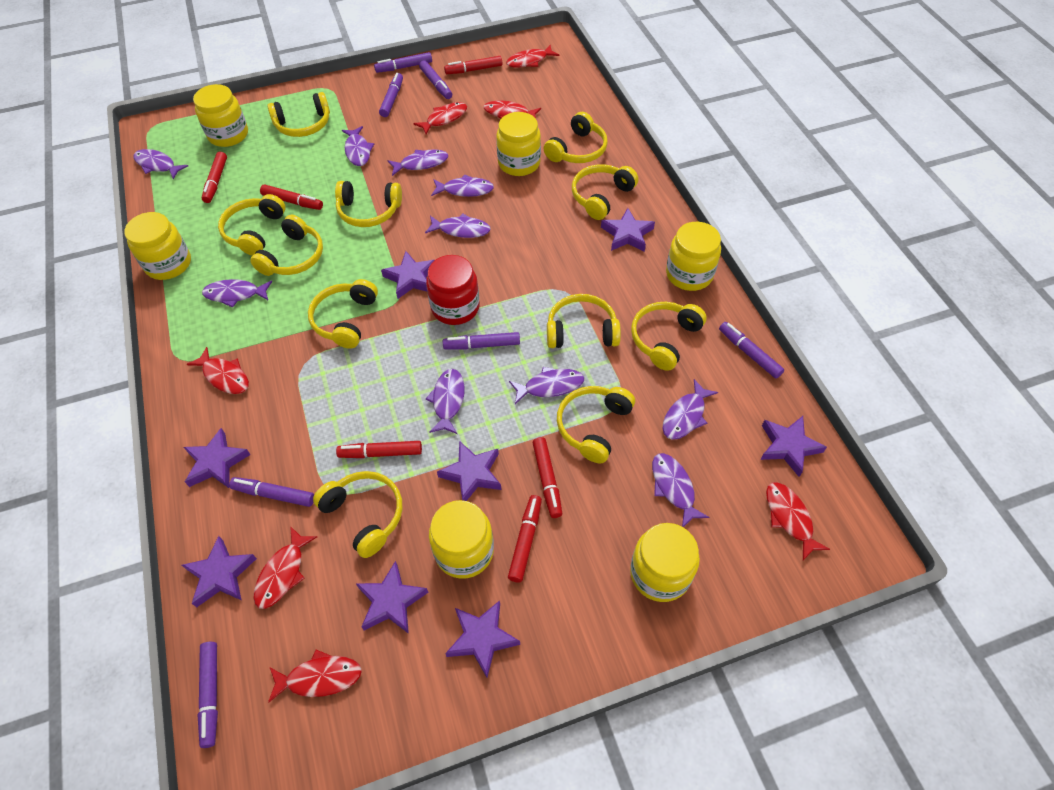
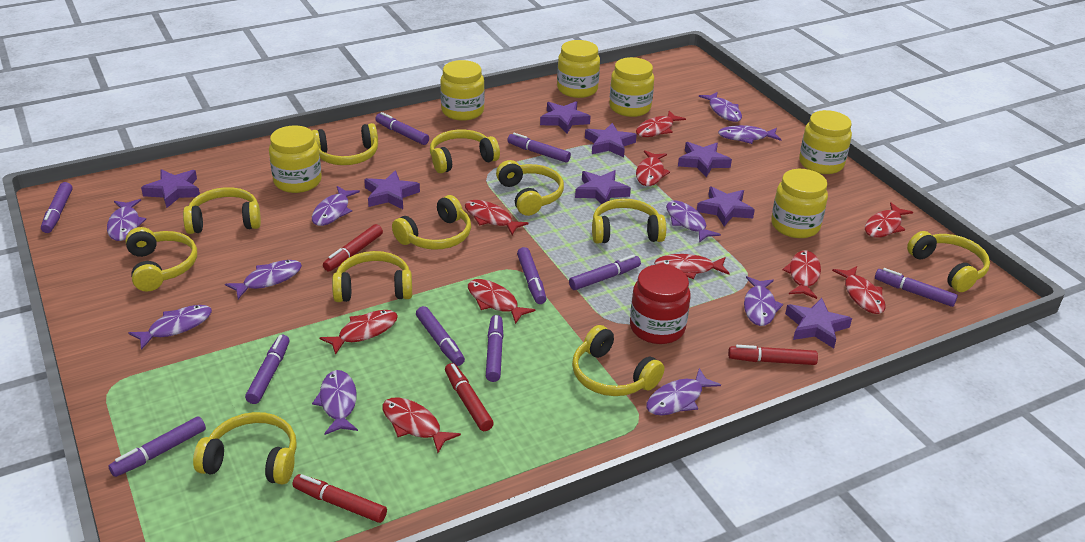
purple marker: 7 -> 10
red fish: 7 -> 10
red marker: 6 -> 4

